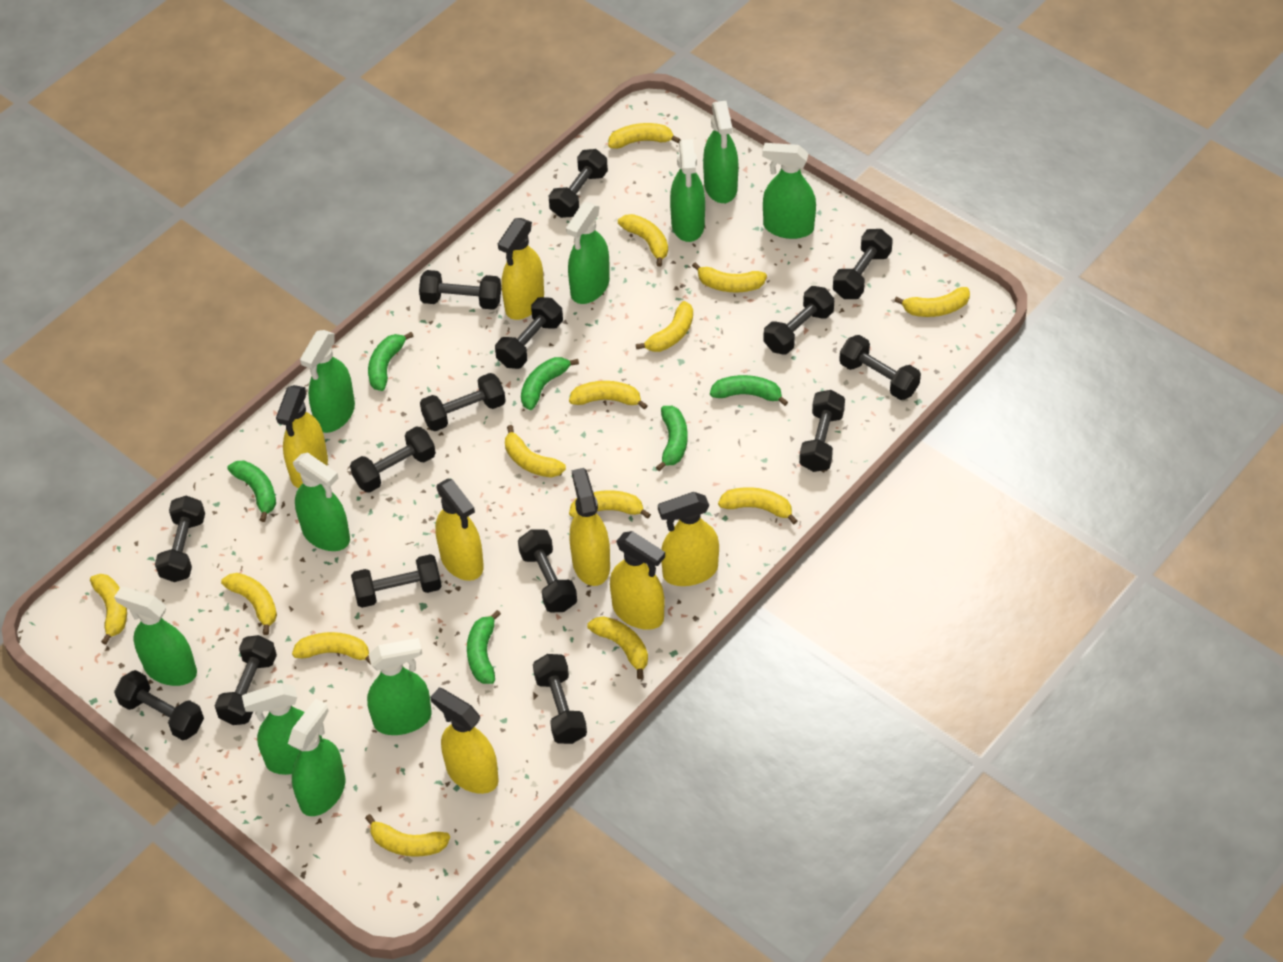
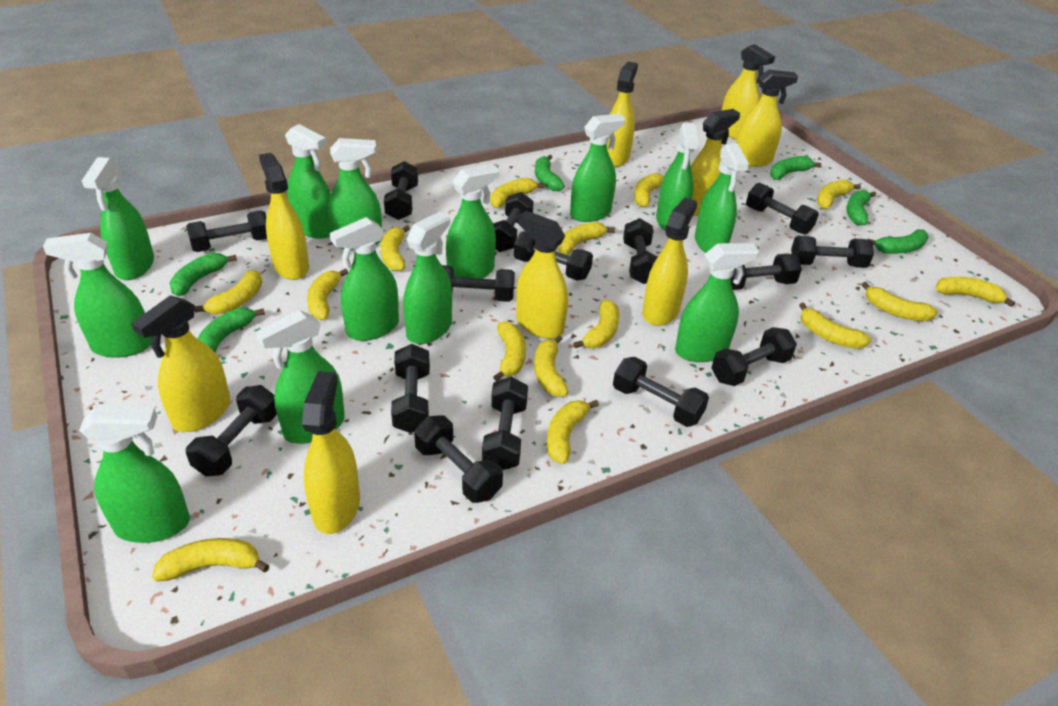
green spray bottle: 10 -> 13
yellow banana: 14 -> 15
yellow spray bottle: 7 -> 9

